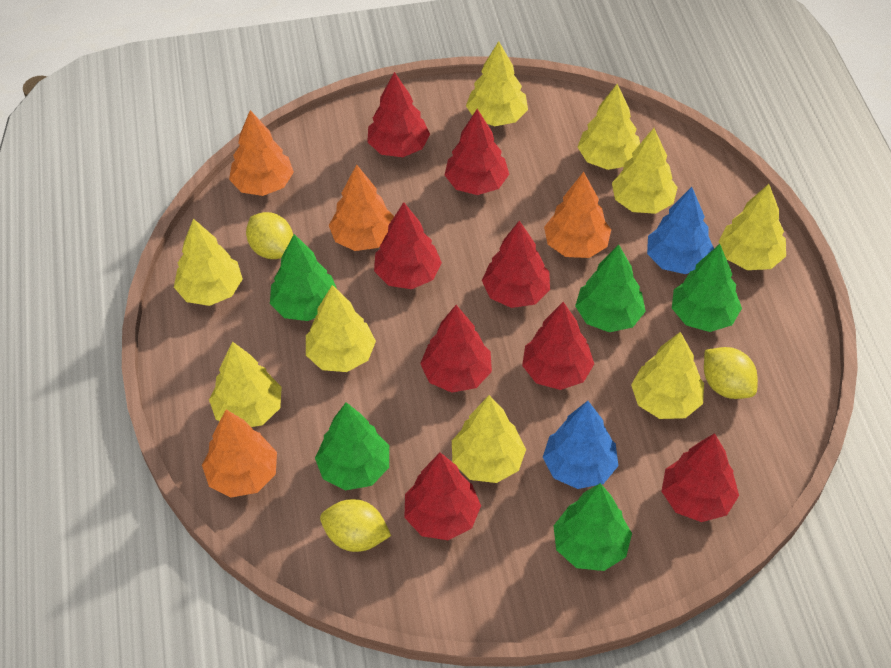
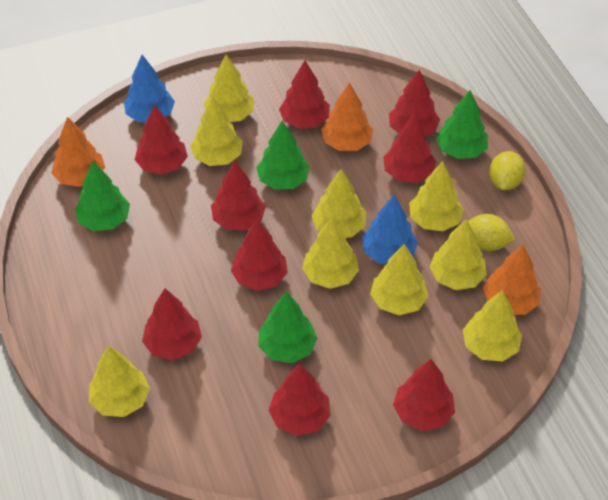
green tree: 5 -> 4
orange tree: 4 -> 3
red tree: 8 -> 9
yellow lemon: 3 -> 2

